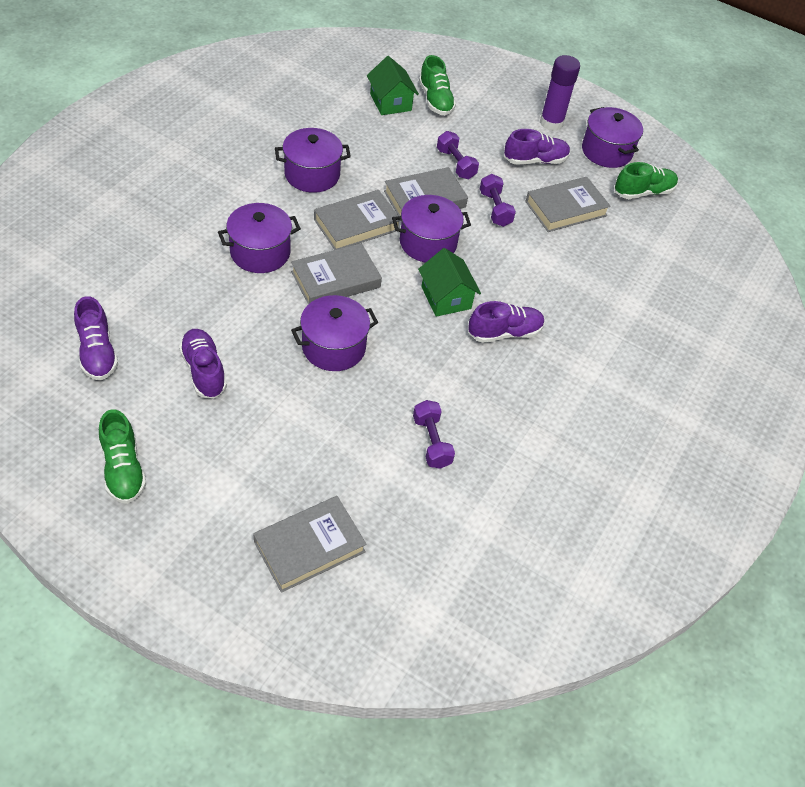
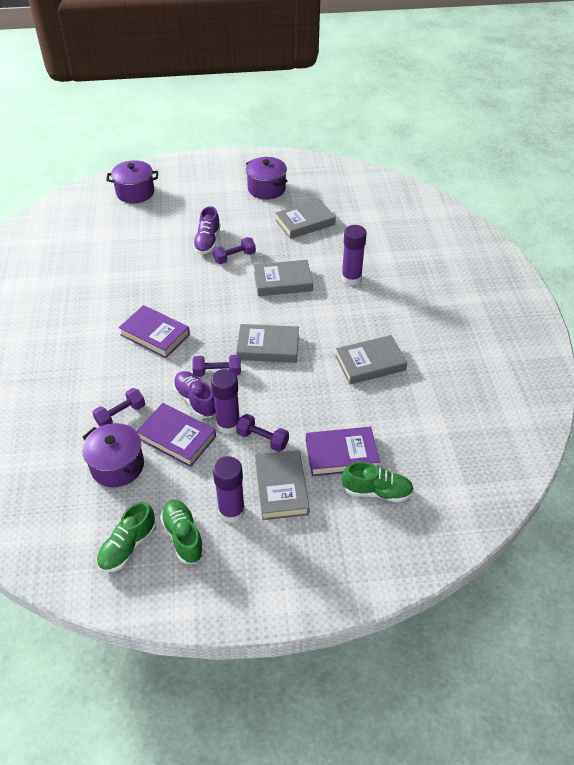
green house: 2 -> 0
purple book: 0 -> 3
purple dumbbell: 3 -> 4
purple glue stick: 1 -> 3
purple pot: 5 -> 3
purple shoe: 4 -> 2

